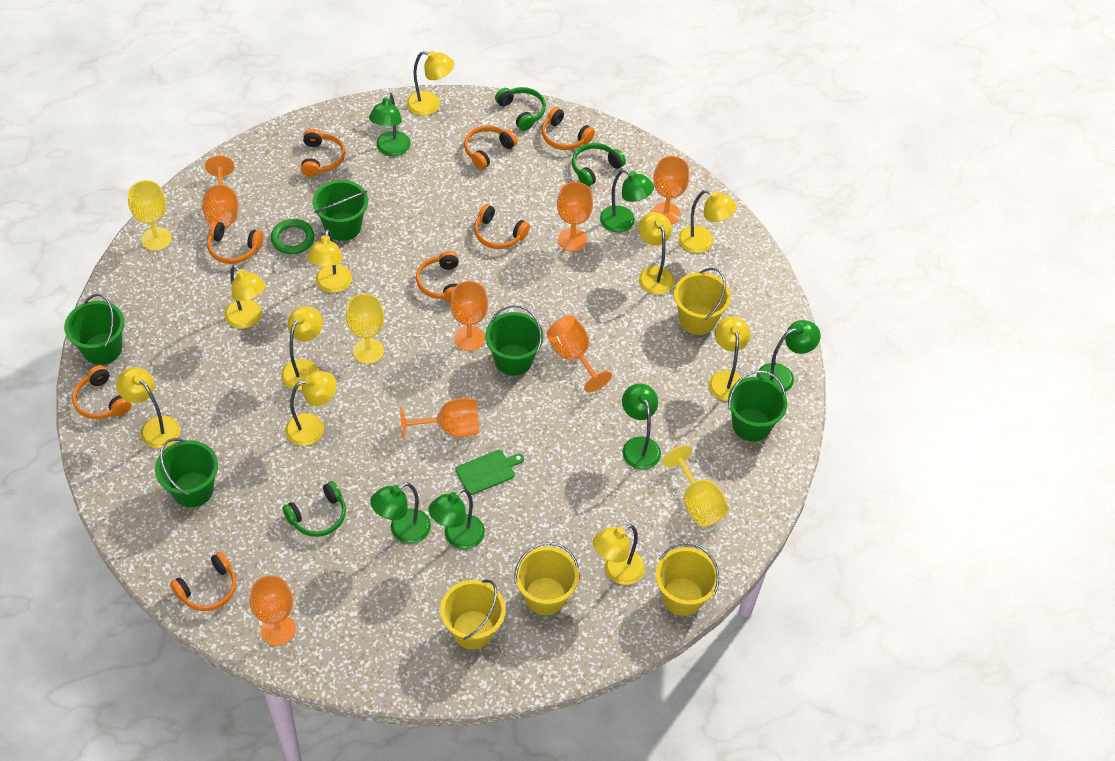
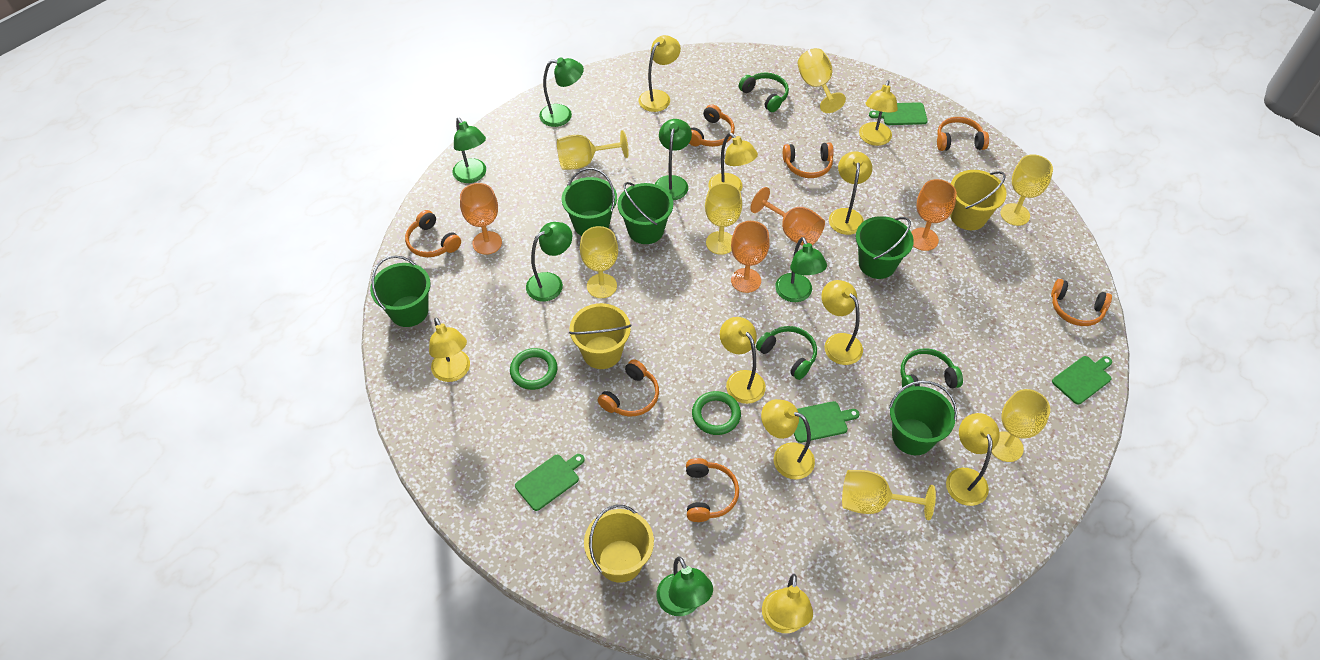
green cutting board: 1 -> 4
green ring: 1 -> 2
orange goblet: 7 -> 4
orange headphones: 8 -> 7
yellow bucket: 4 -> 3
yellow goblet: 3 -> 7

